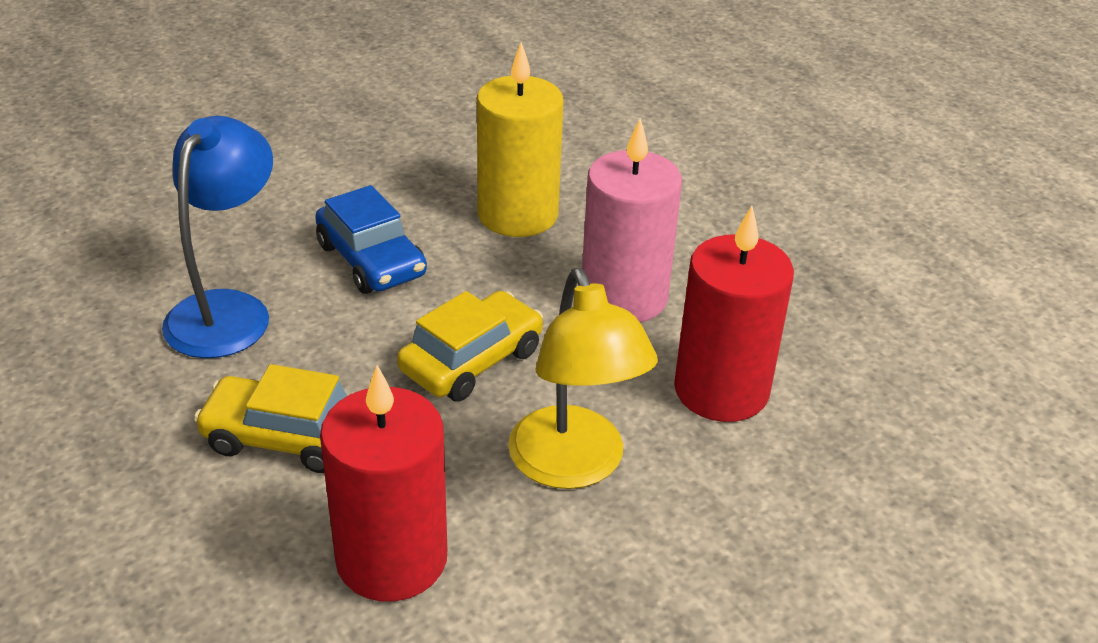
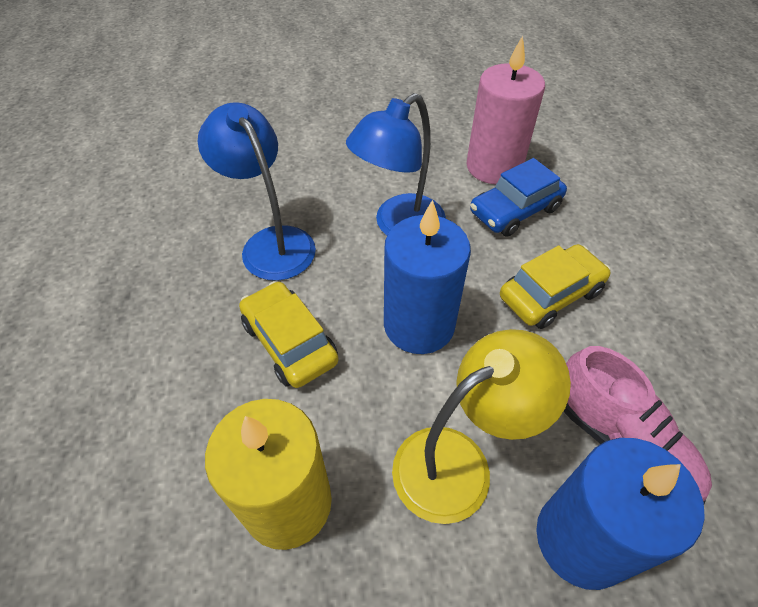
blue candle: 0 -> 2
blue lamp: 1 -> 2
pink shoe: 0 -> 1
red candle: 2 -> 0

